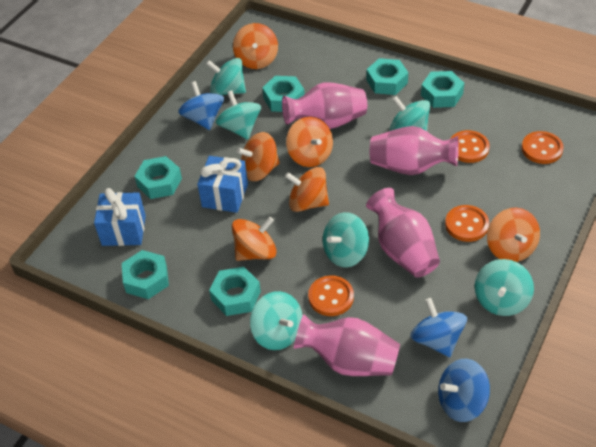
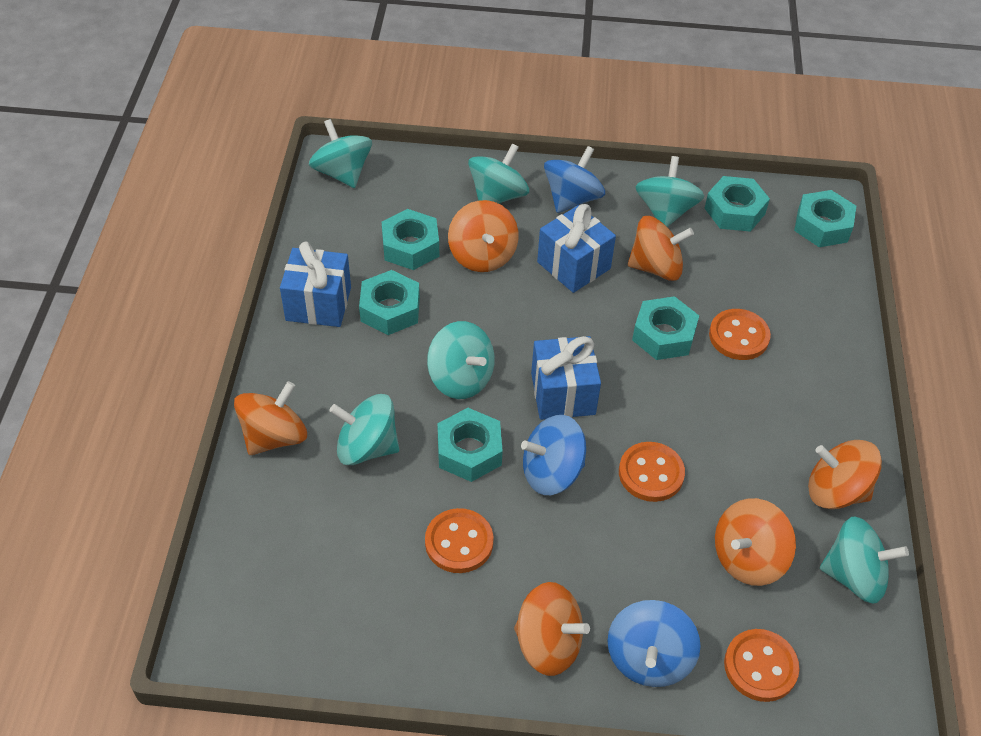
blue gift: 2 -> 3
pink vase: 4 -> 0

